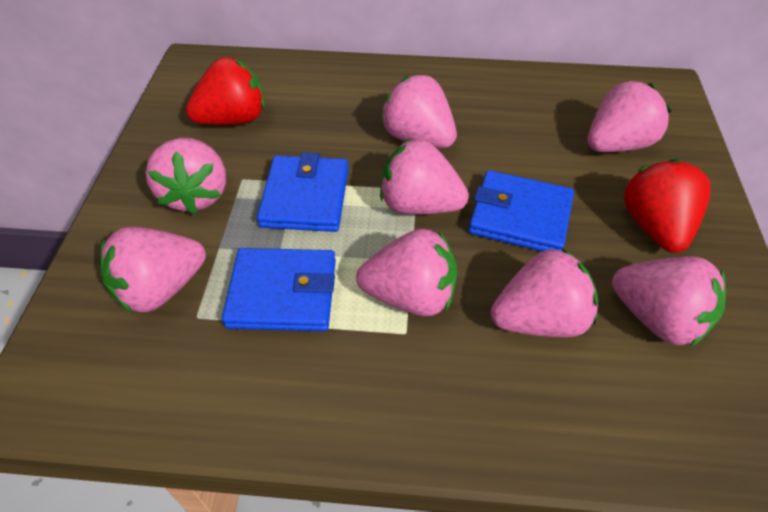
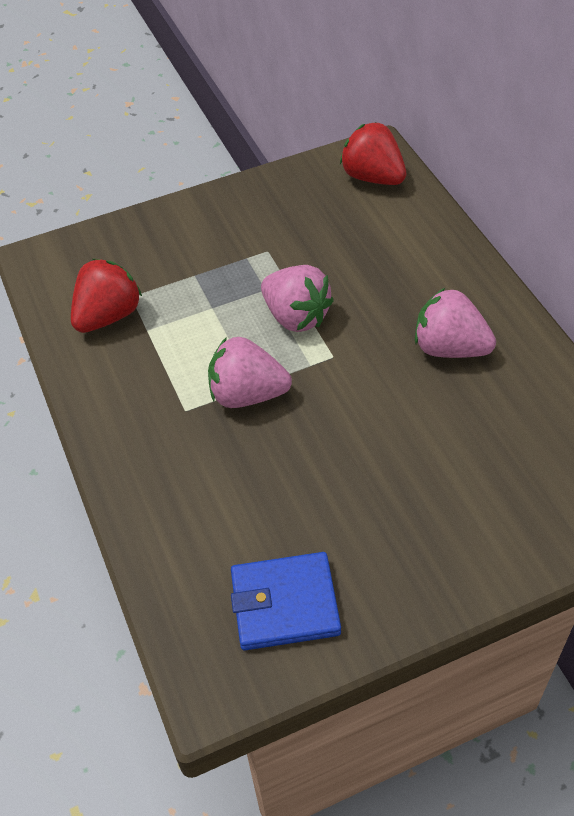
blue wallet: 3 -> 1
pink strawberry: 8 -> 3

